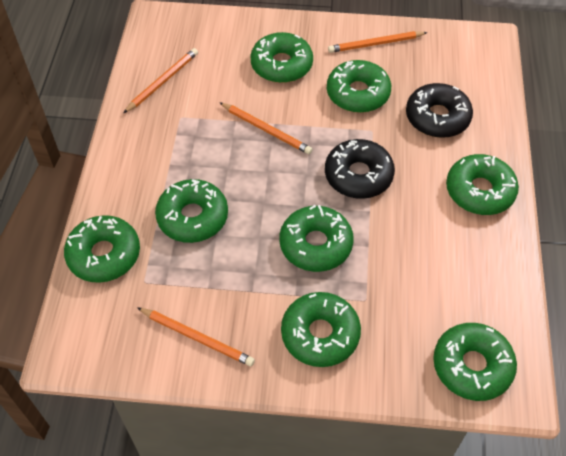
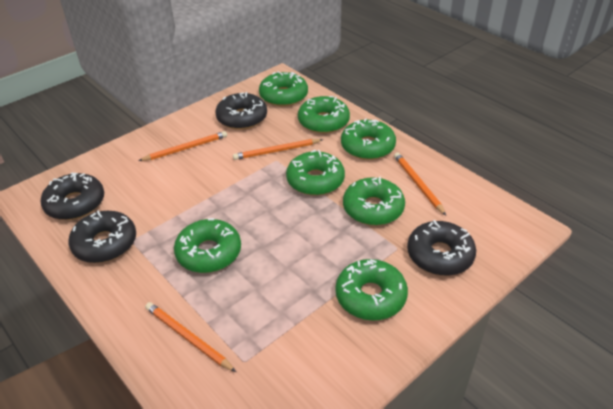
black donut: 2 -> 4
green donut: 8 -> 7

